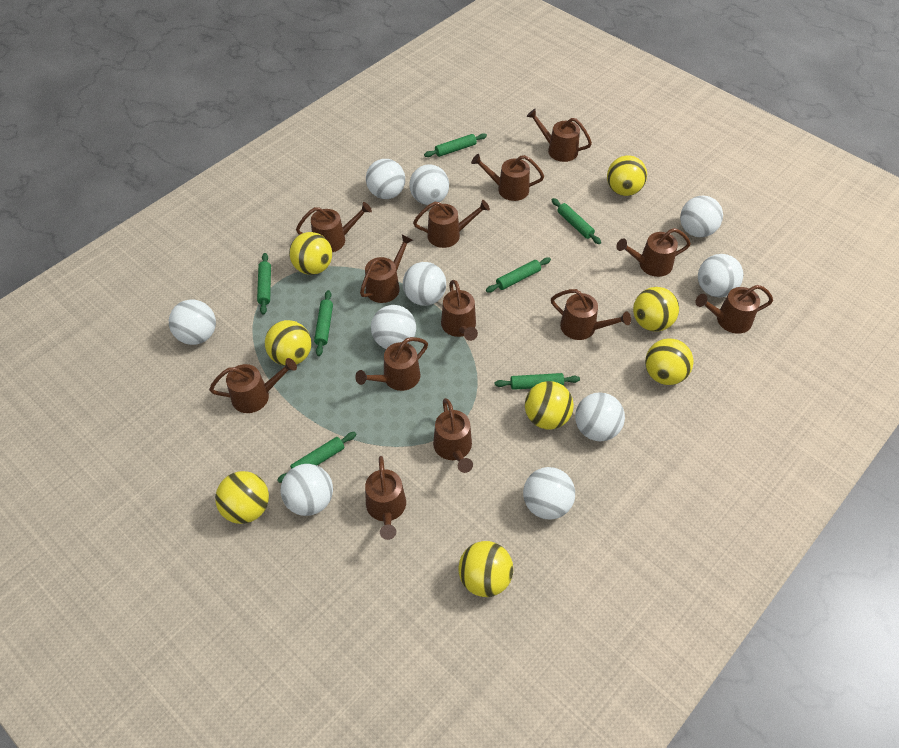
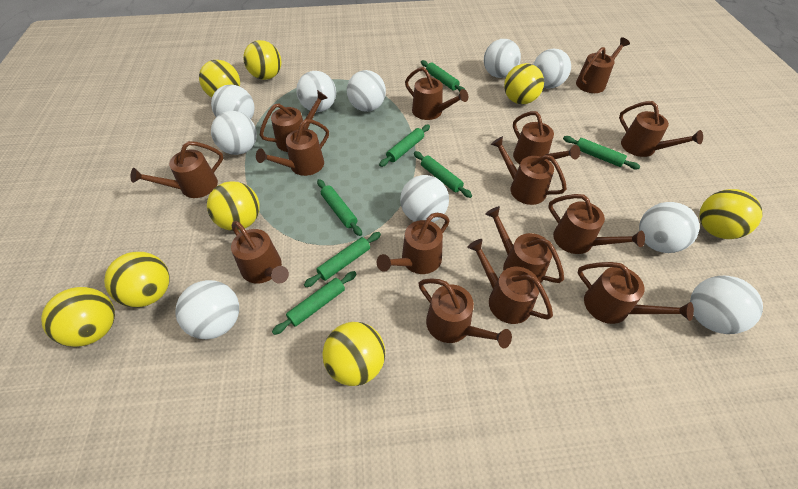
brown watering can: 13 -> 15

